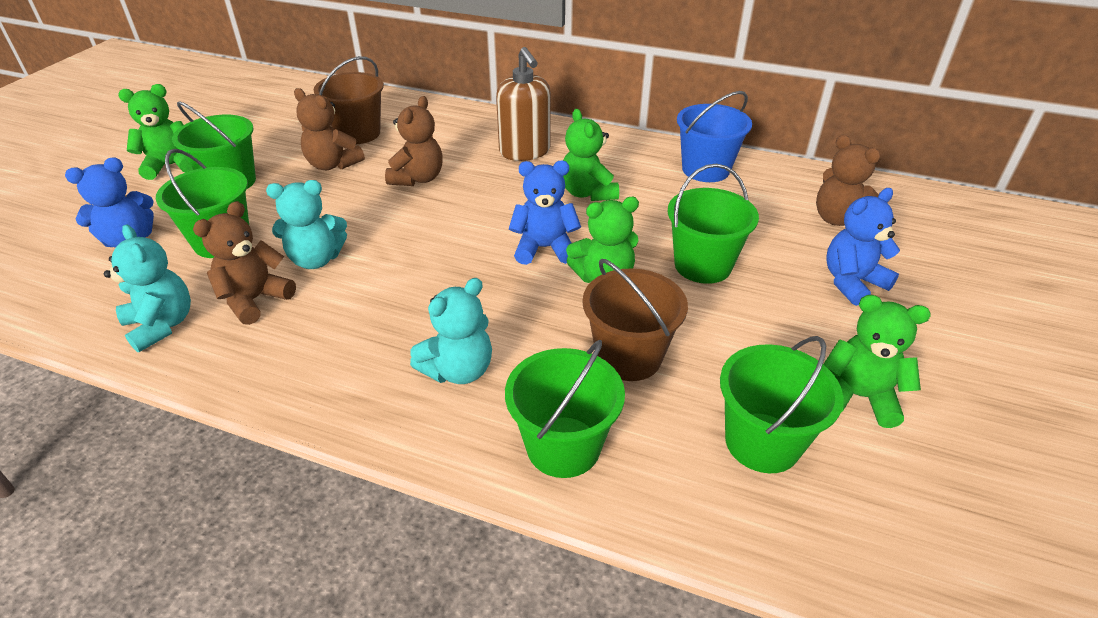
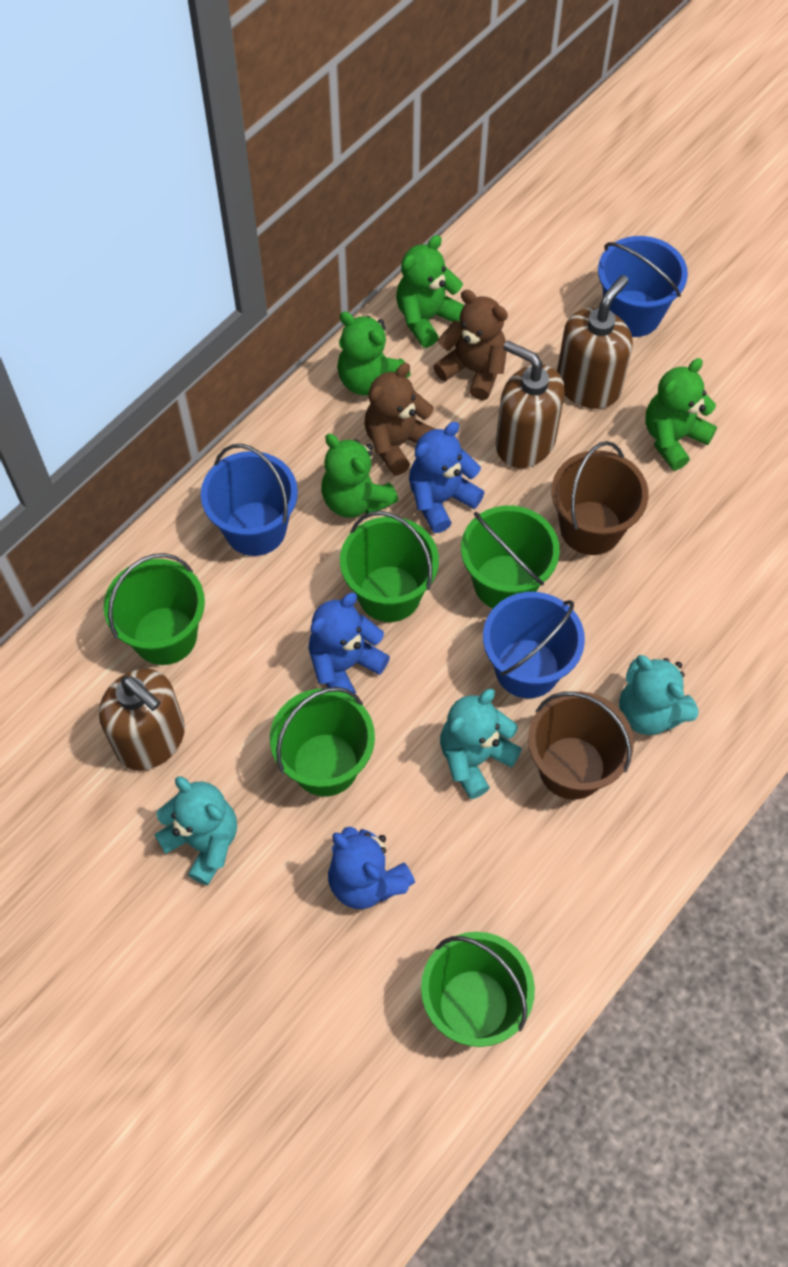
blue bucket: 1 -> 3
brown soap dispenser: 1 -> 3
brown teddy bear: 4 -> 2

